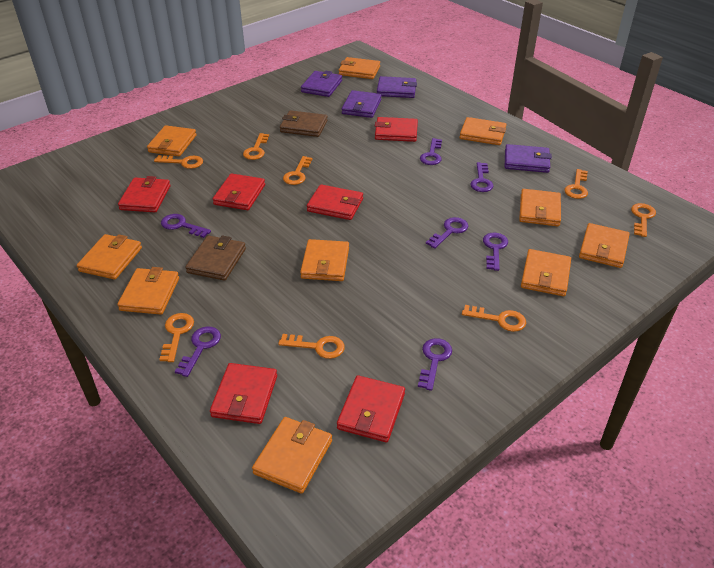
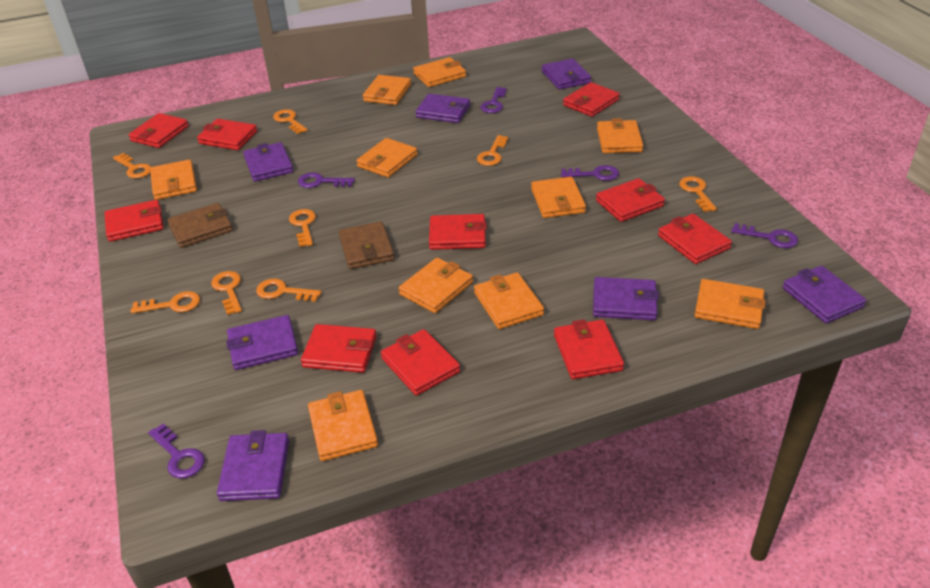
purple key: 7 -> 5
purple wallet: 4 -> 7
red wallet: 6 -> 10

